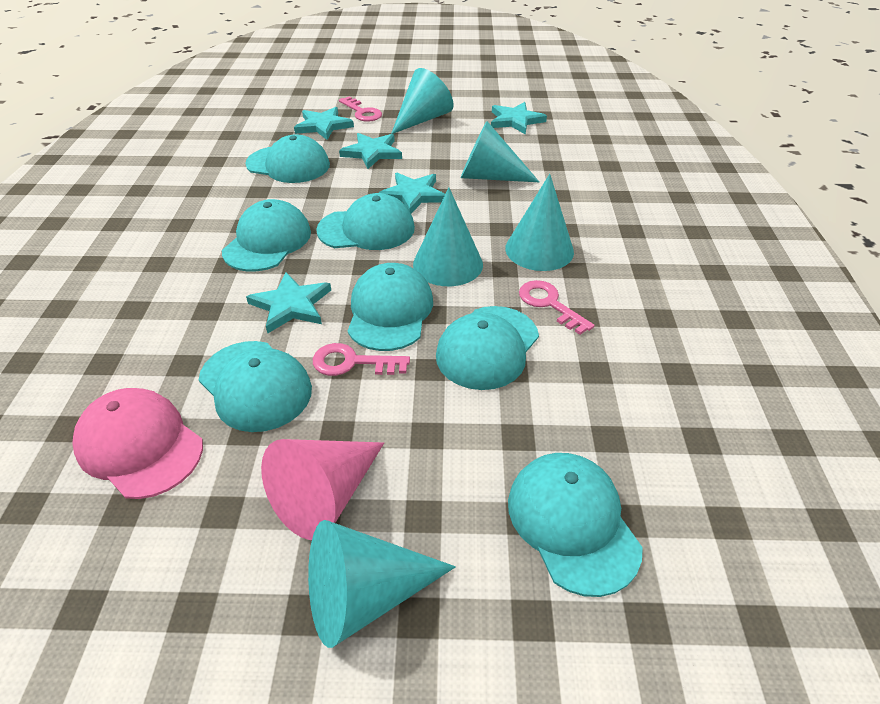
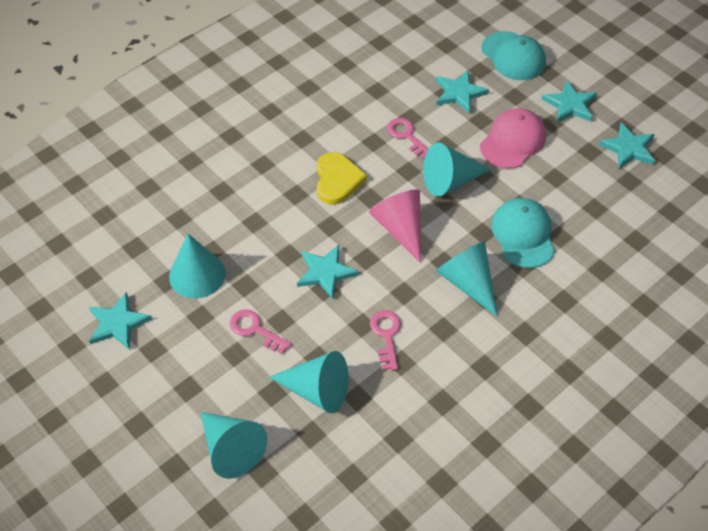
turquoise cap: 7 -> 2
yellow heart: 0 -> 1

